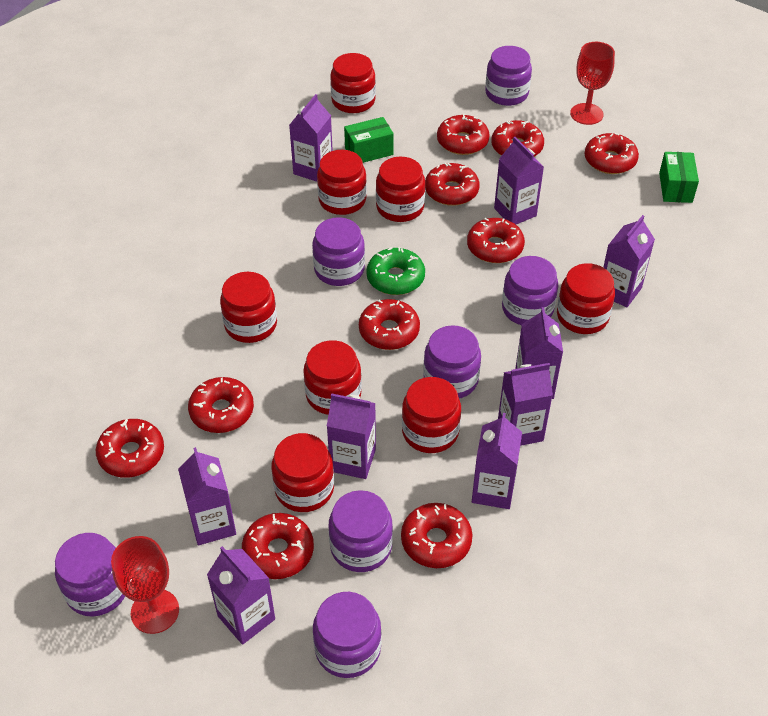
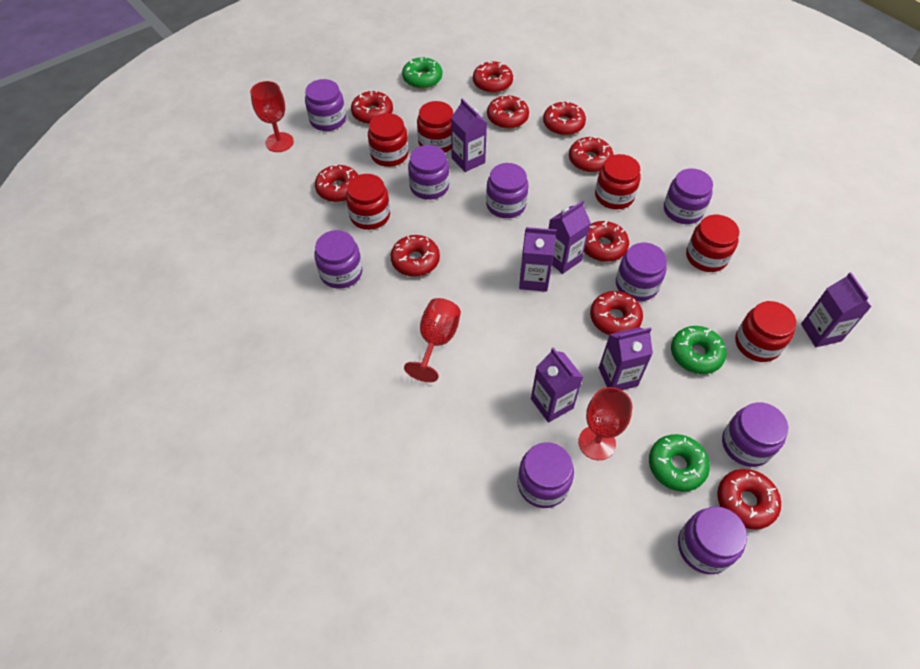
green box: 2 -> 0
green donut: 1 -> 3
purple carton: 9 -> 6
purple jar: 7 -> 9
red goblet: 2 -> 3
red jar: 8 -> 6

